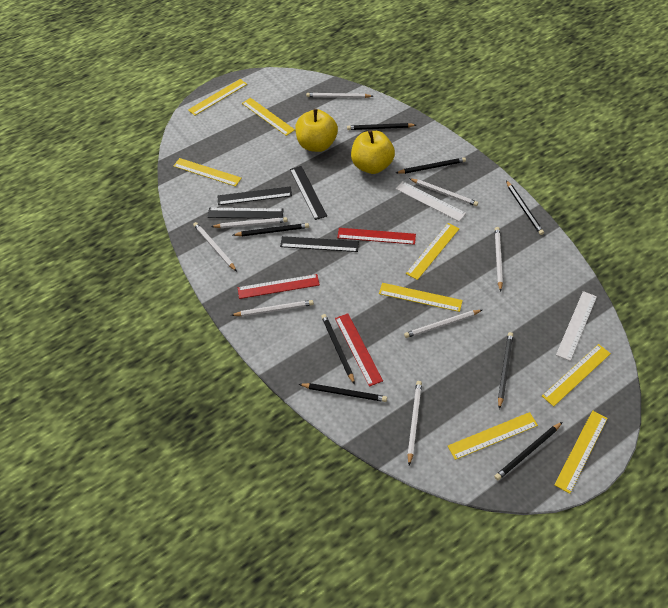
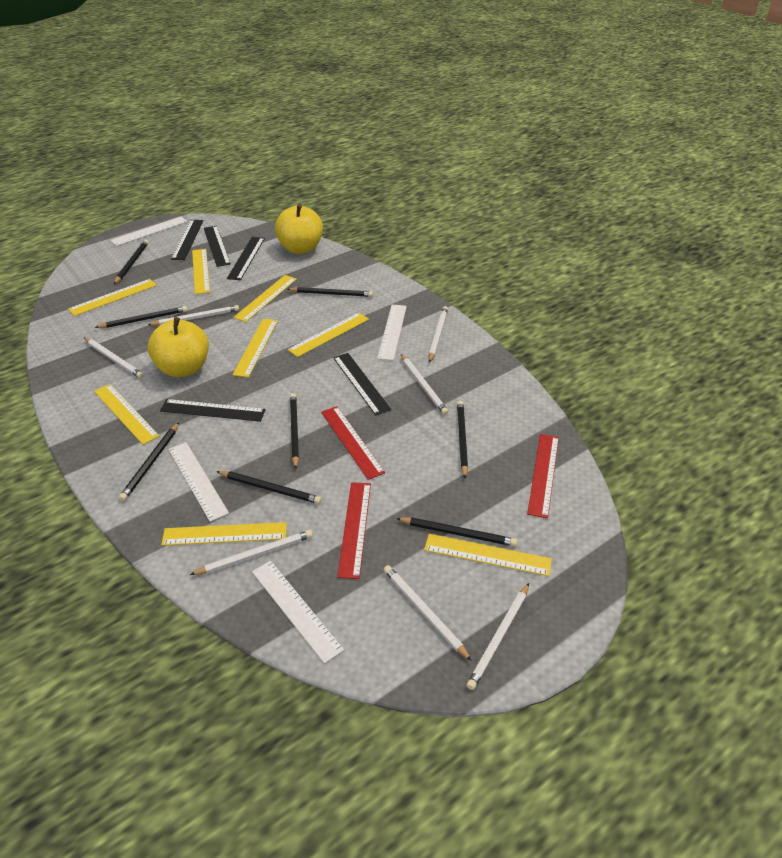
black ruler: 4 -> 5
white pencil: 8 -> 7
white ruler: 2 -> 4

